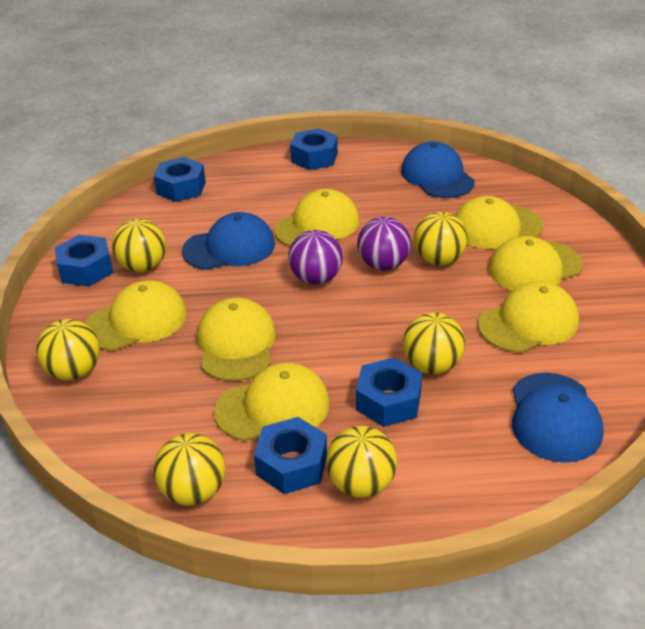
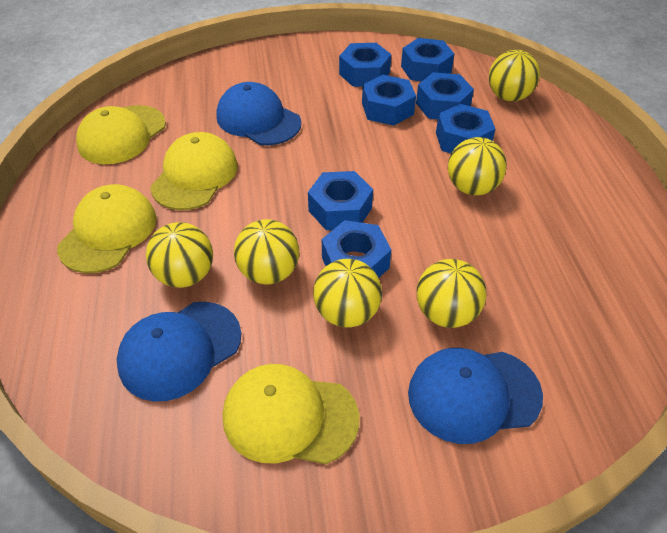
blue nut: 5 -> 7
purple ball: 2 -> 0
yellow cap: 7 -> 4

